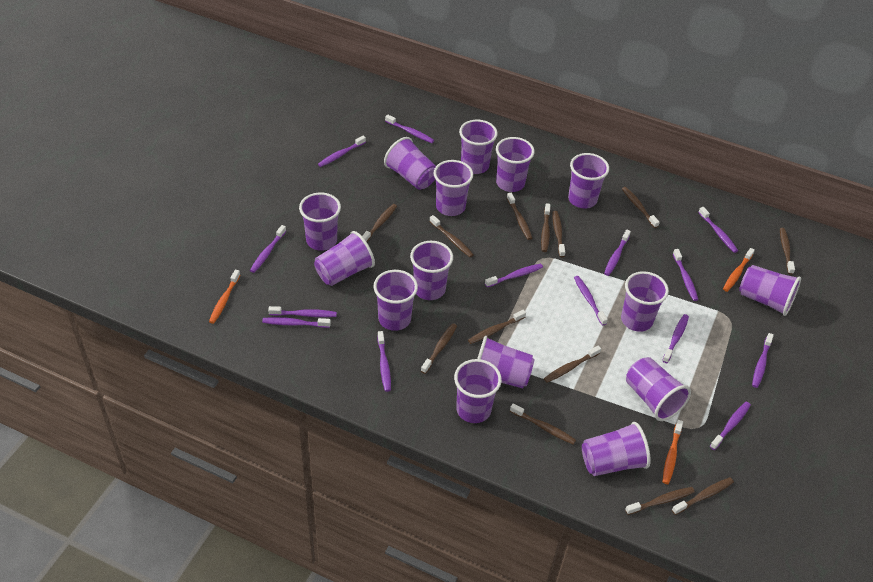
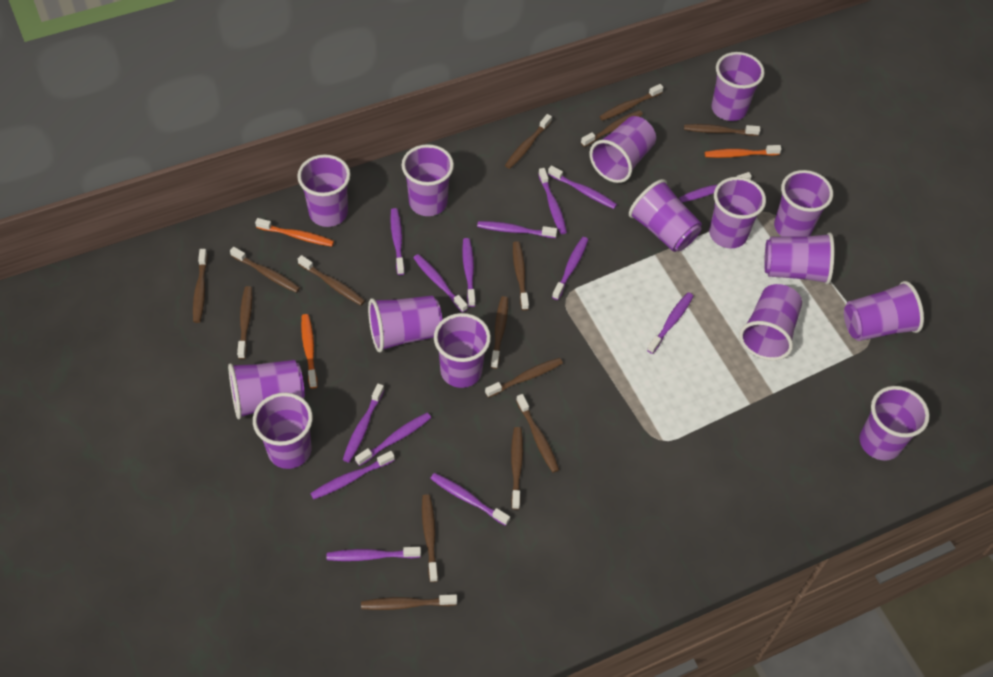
brown toothbrush: 13 -> 15

